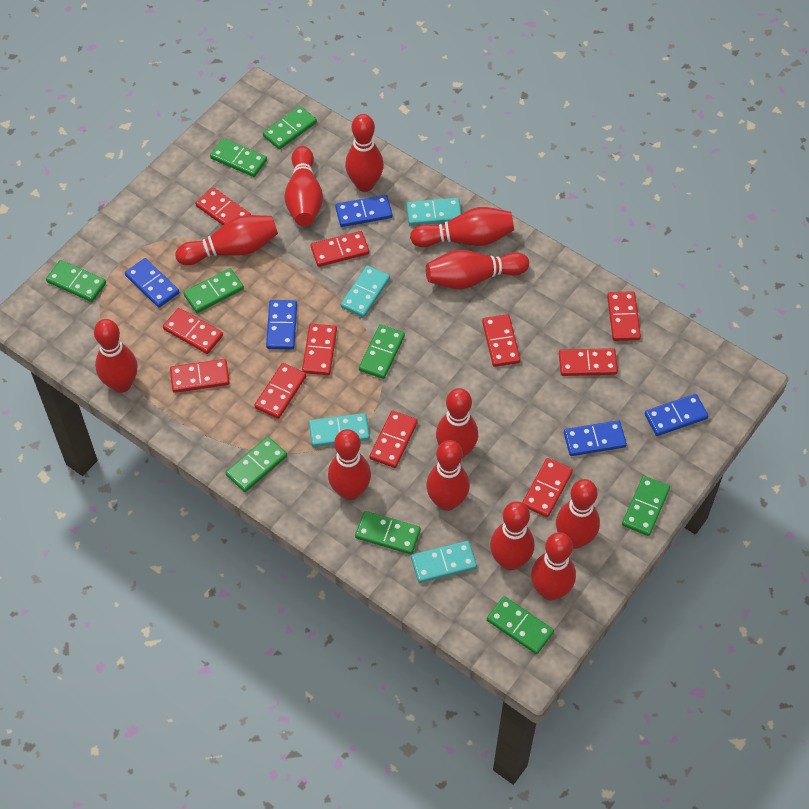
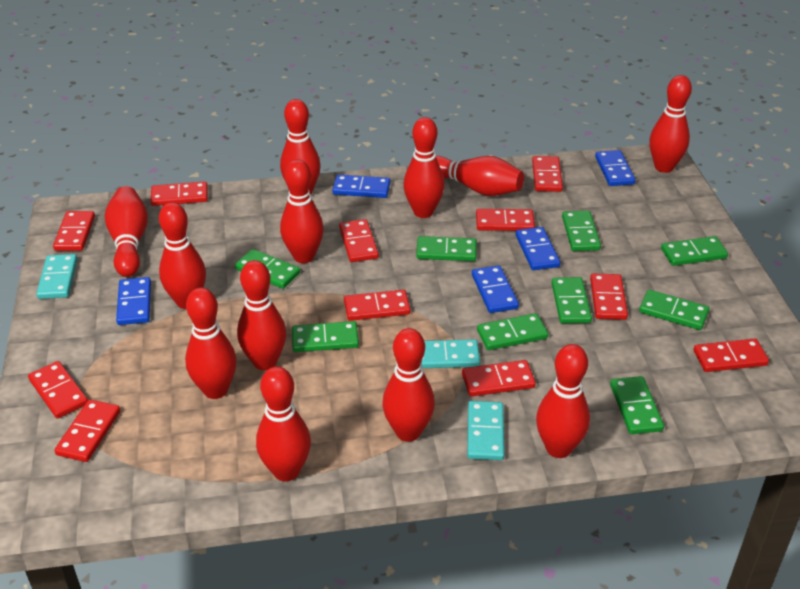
turquoise domino: 4 -> 3

